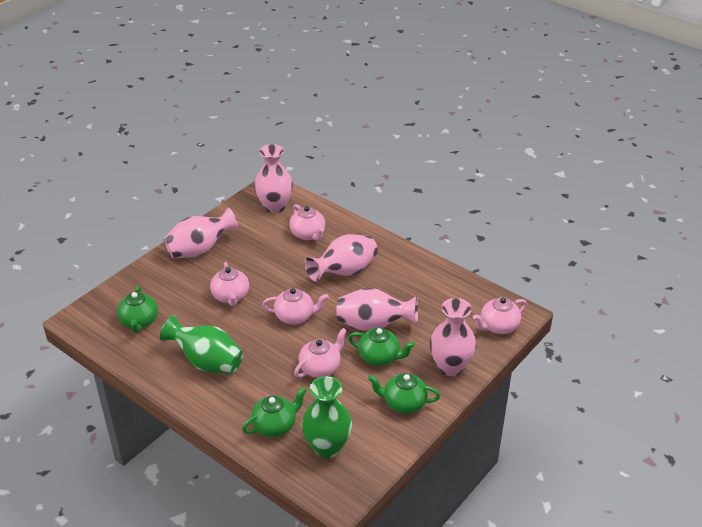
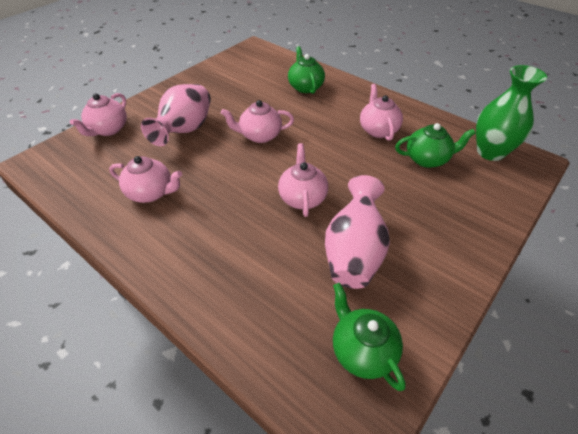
green teapot: 4 -> 3
green vase: 2 -> 1
pink vase: 5 -> 2

